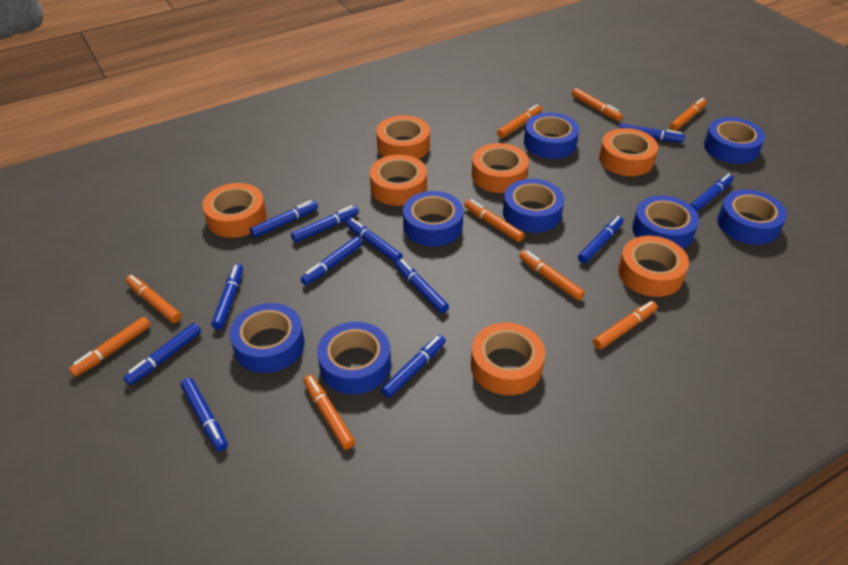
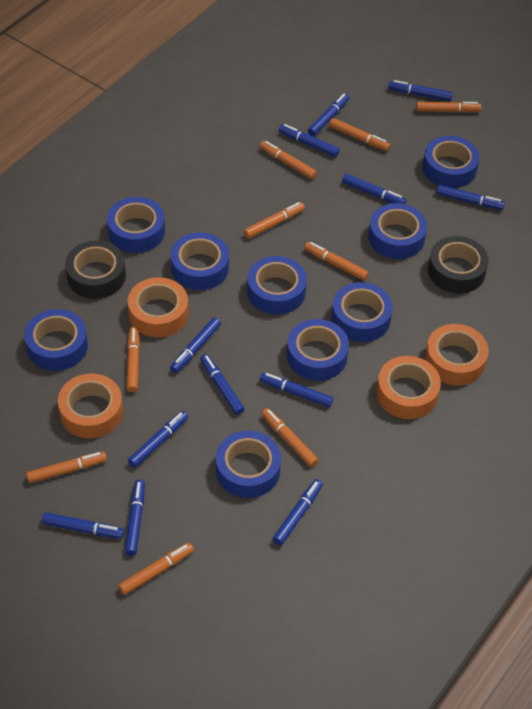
black tape: 0 -> 2
blue tape: 8 -> 9
orange tape: 7 -> 4

